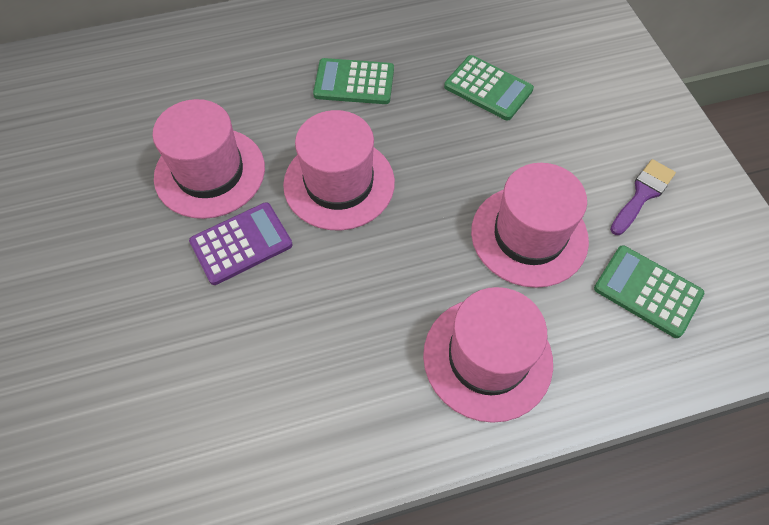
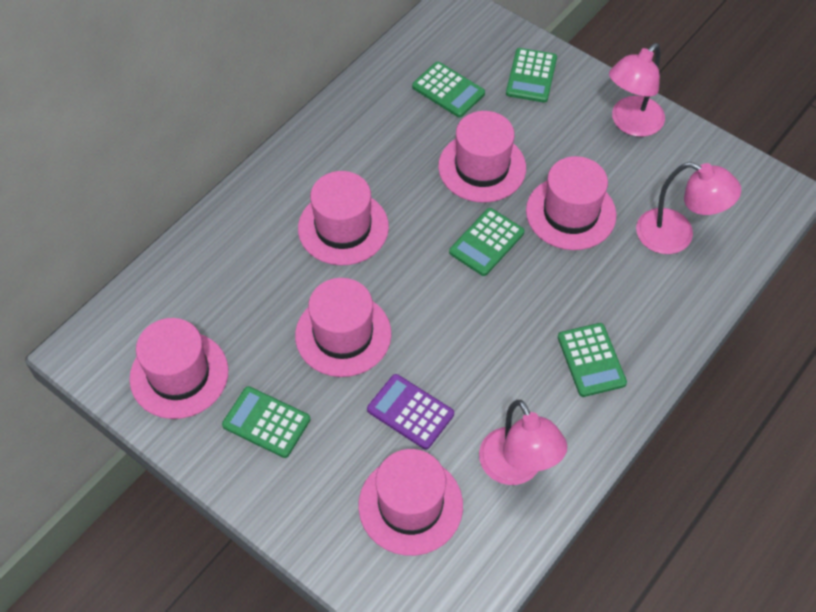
green calculator: 3 -> 5
pink hat: 4 -> 6
pink lamp: 0 -> 3
purple brush: 1 -> 0

